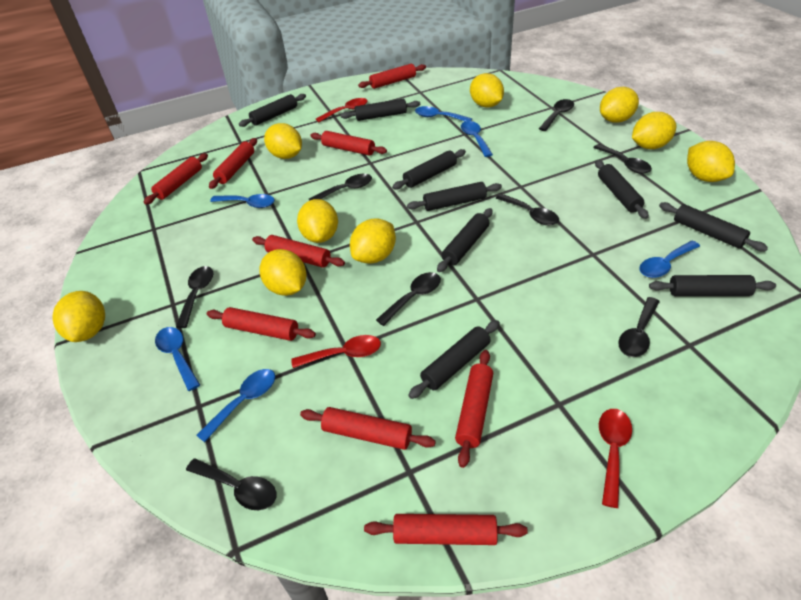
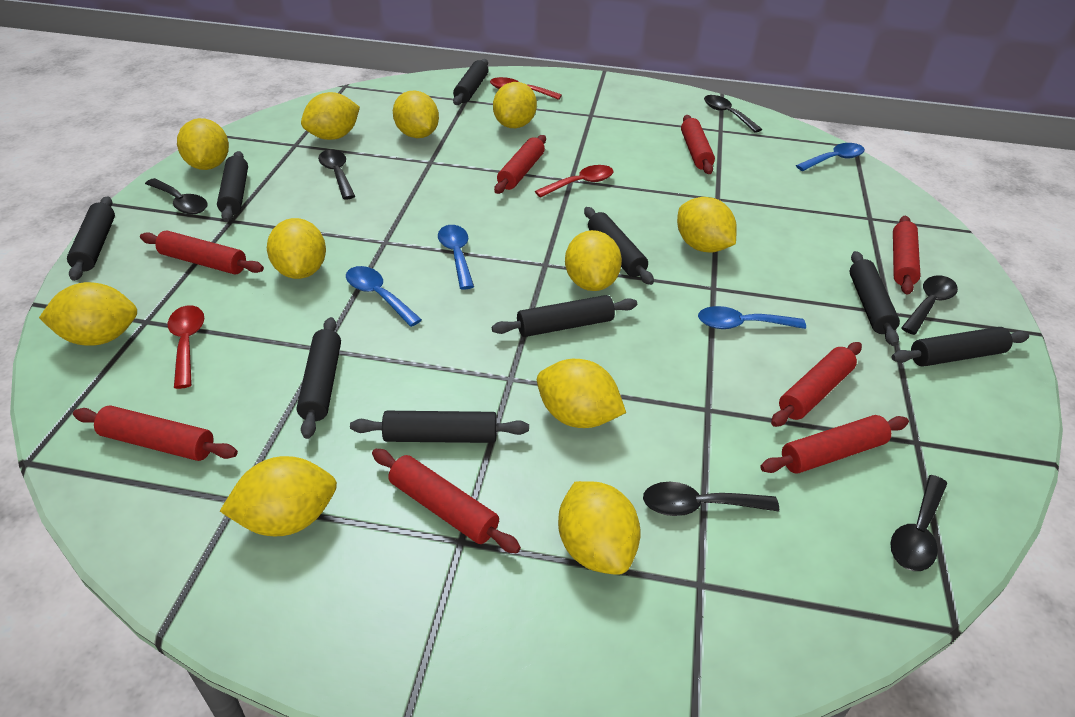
black spoon: 8 -> 6
blue spoon: 6 -> 4
red rolling pin: 9 -> 8
yellow lemon: 9 -> 11

